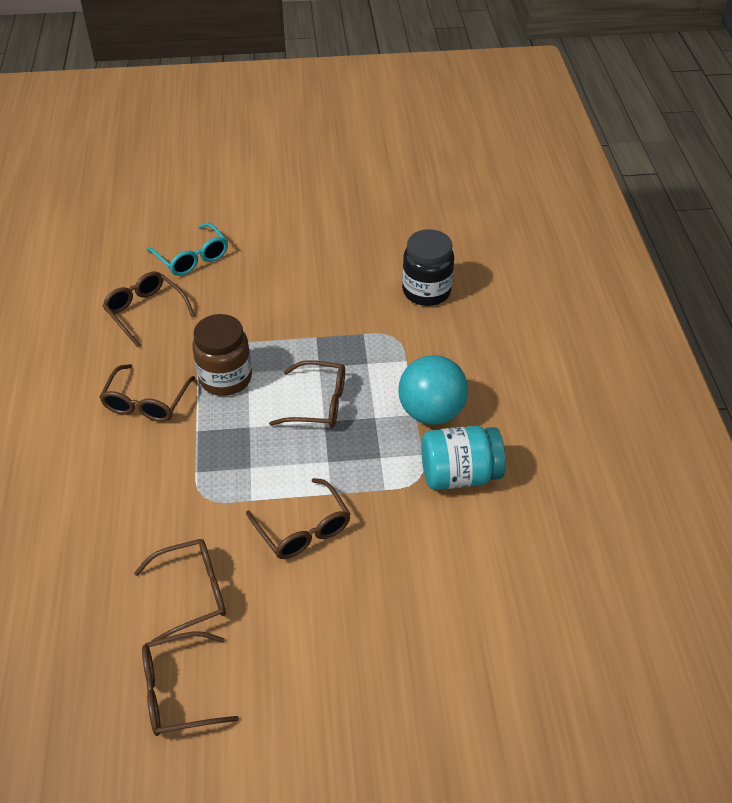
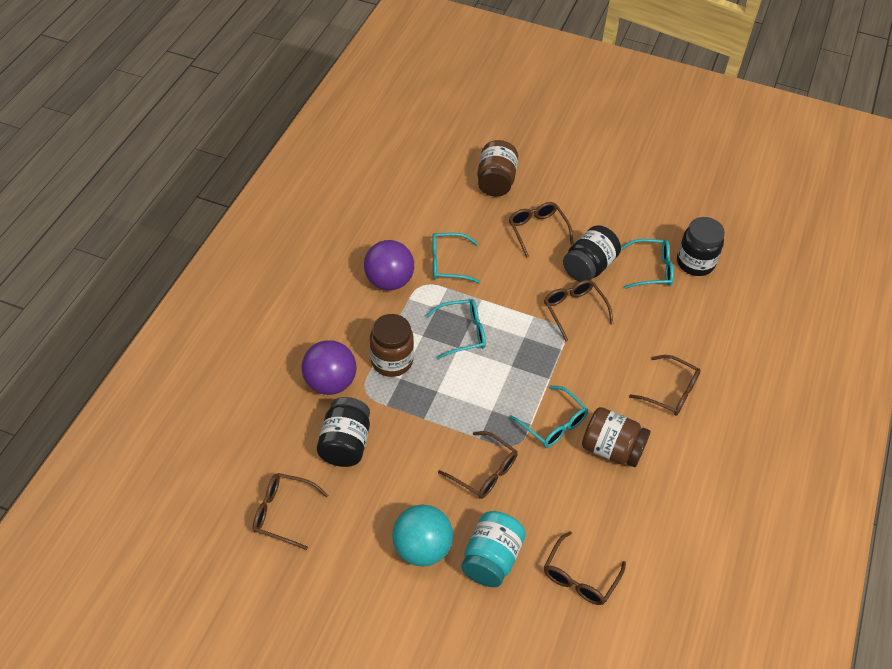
black jar: 1 -> 3
brown jar: 1 -> 3
purple ball: 0 -> 2
turquoise glasses: 1 -> 4

